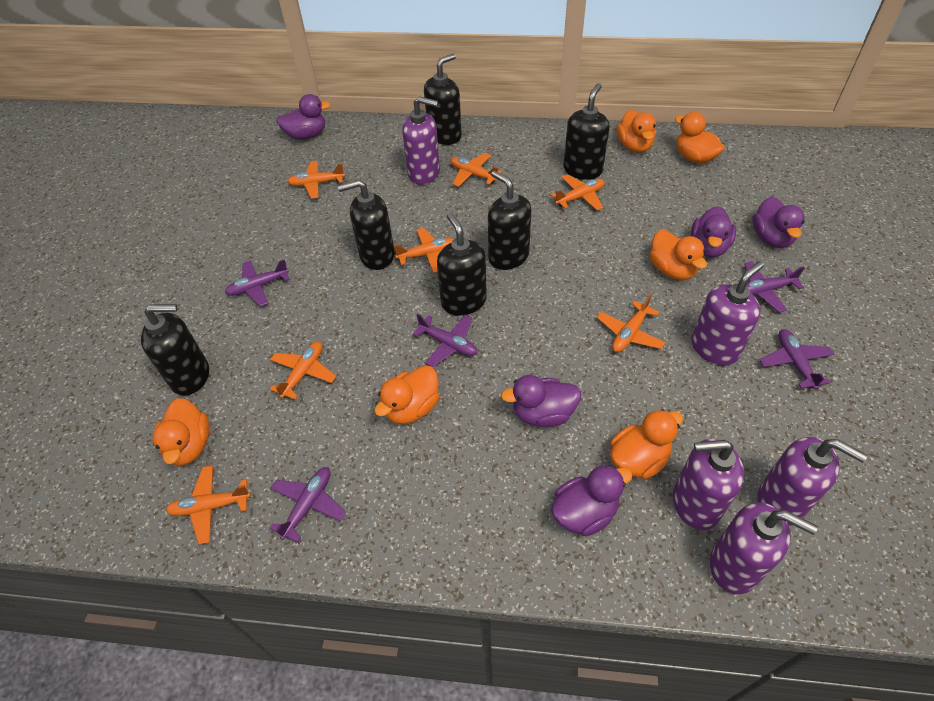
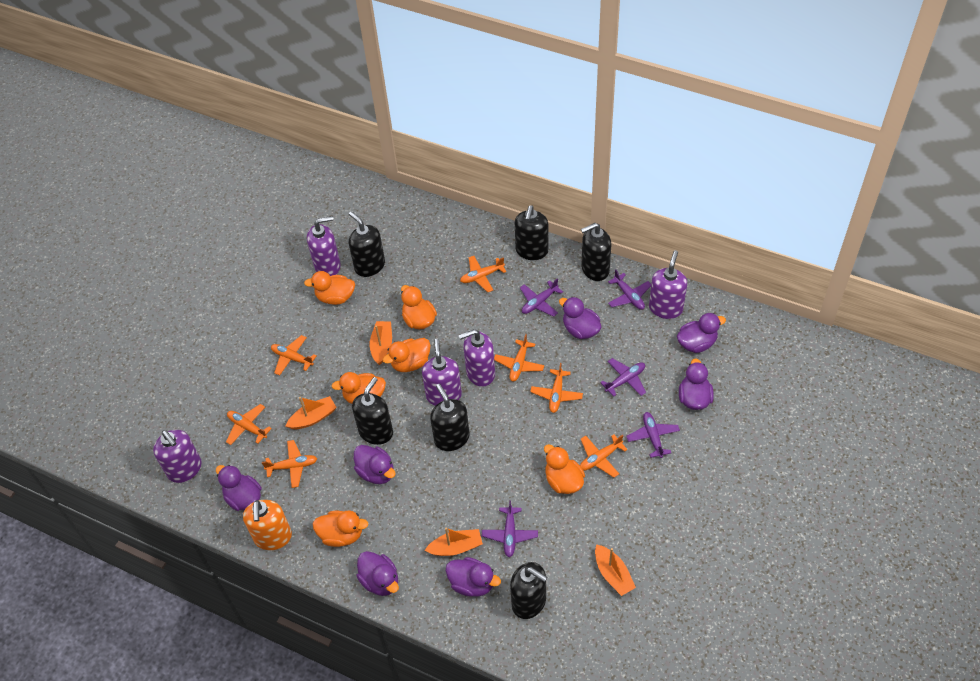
orange boat: 0 -> 4
orange soap dispenser: 0 -> 1
purple duck: 5 -> 7

